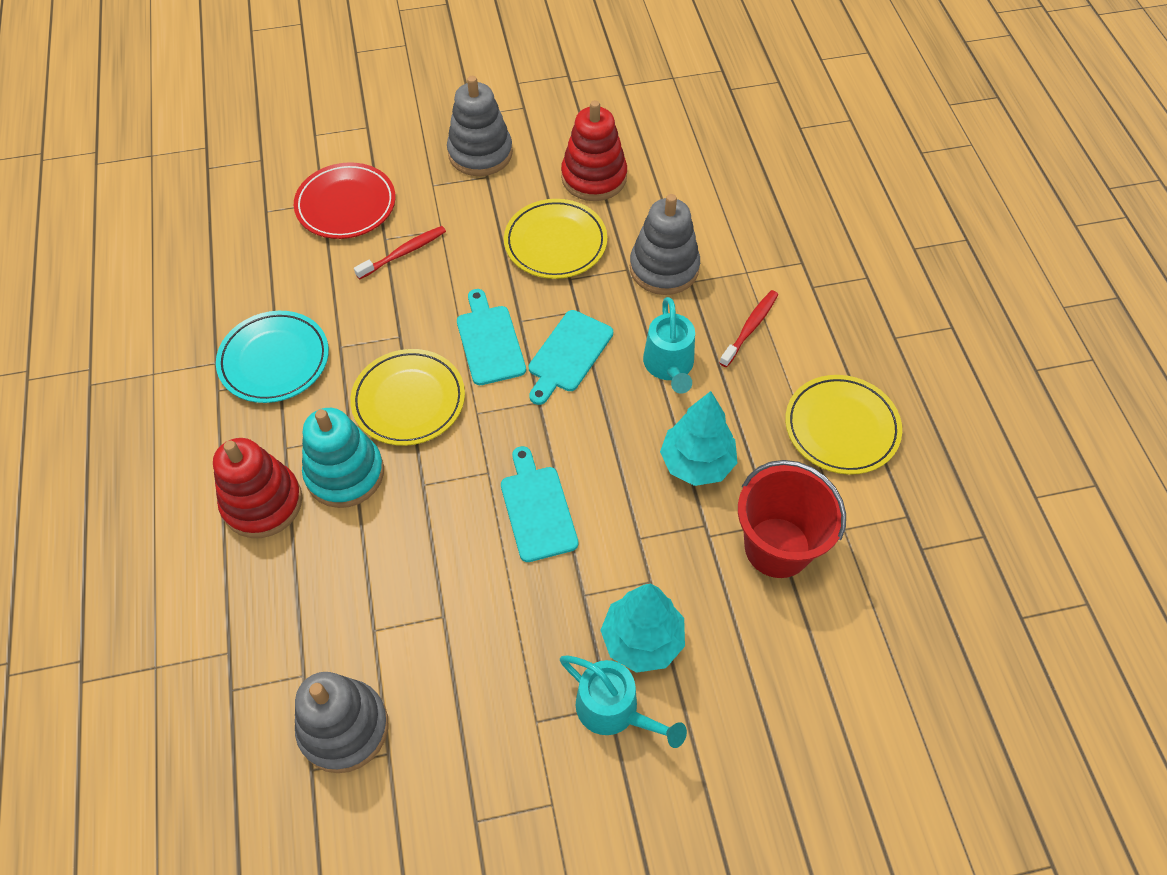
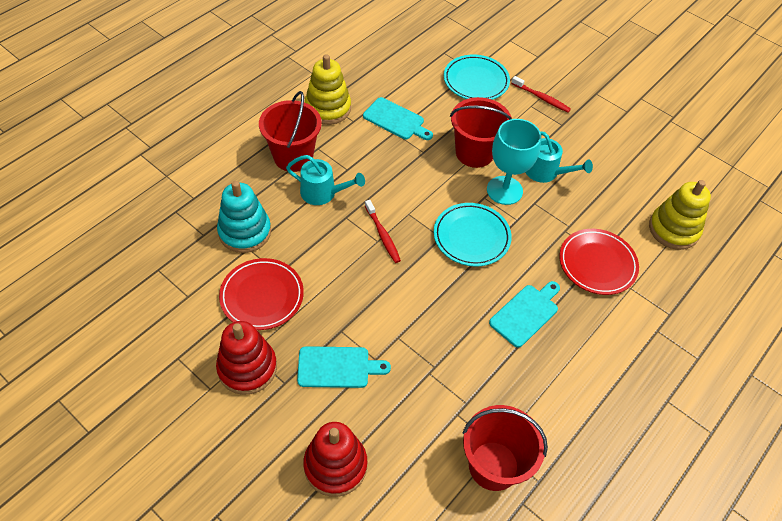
grey stacking toy: 3 -> 0
red bucket: 1 -> 3
red plate: 1 -> 2
turquoise goblet: 0 -> 1
turquoise plate: 1 -> 2
turquoise tree: 2 -> 0
yellow plate: 3 -> 0
yellow stacking toy: 0 -> 2

